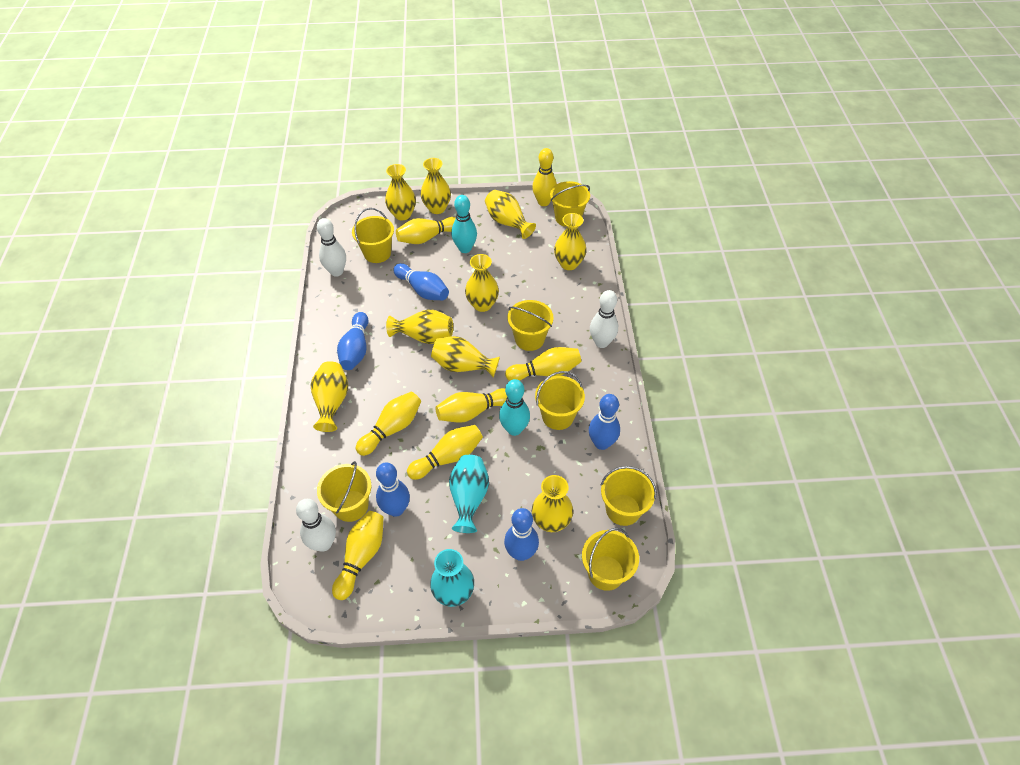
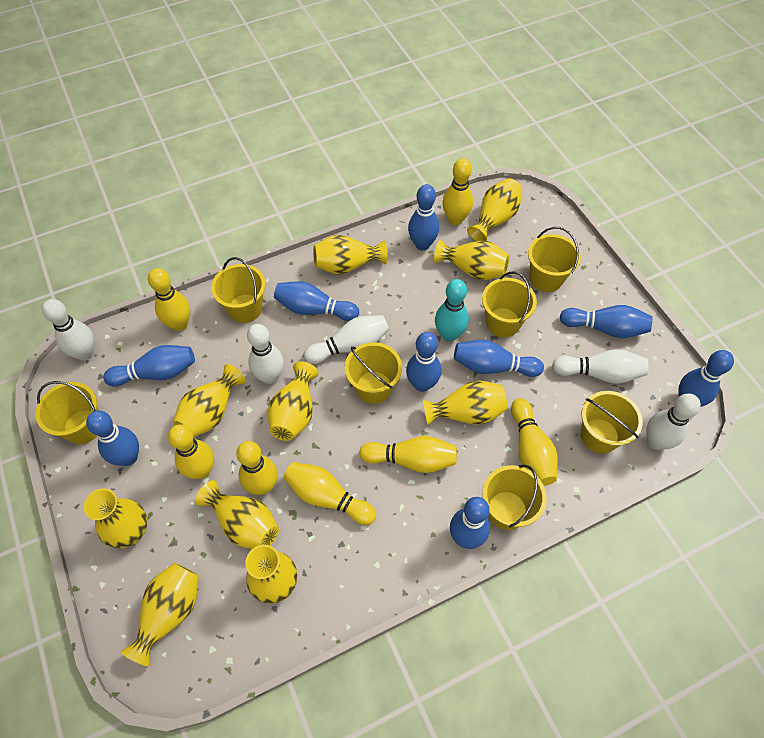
blue bowling pin: 5 -> 9
turquoise bowling pin: 2 -> 1
turquoise vase: 2 -> 0
white bowling pin: 3 -> 5
yellow vase: 9 -> 10

